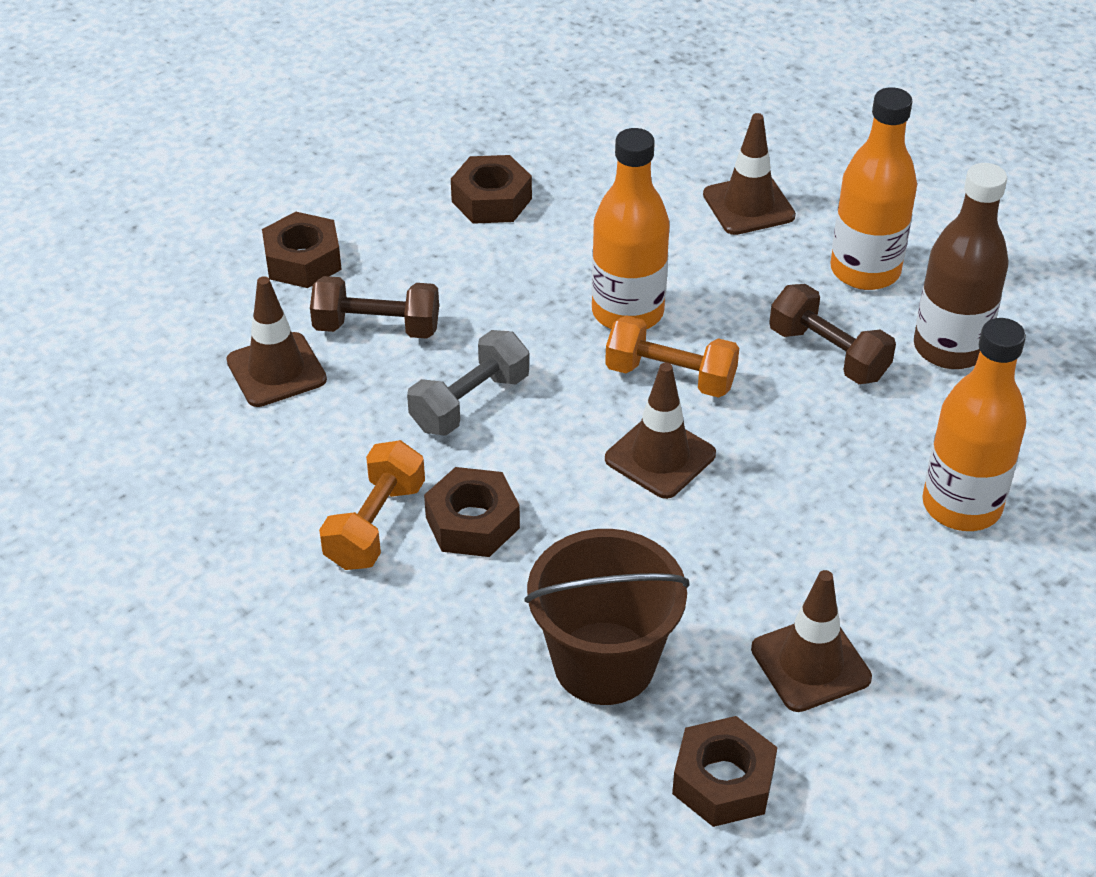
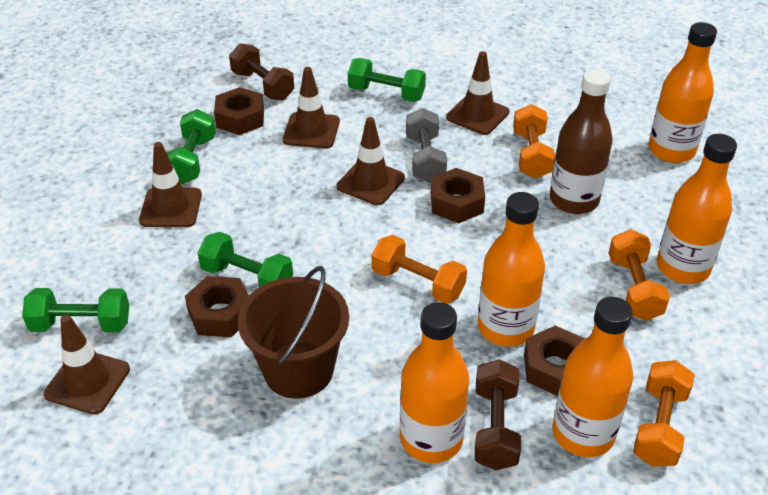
brown traffic cone: 4 -> 5
green dumbbell: 0 -> 4
orange bottle: 3 -> 5
orange dumbbell: 2 -> 4

